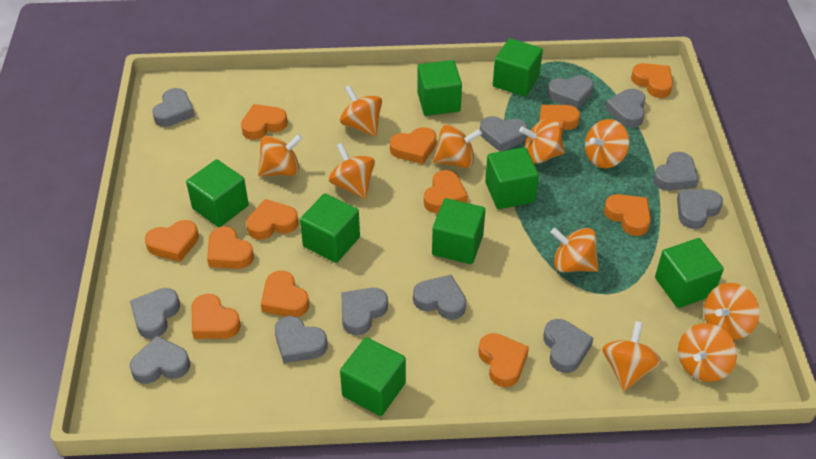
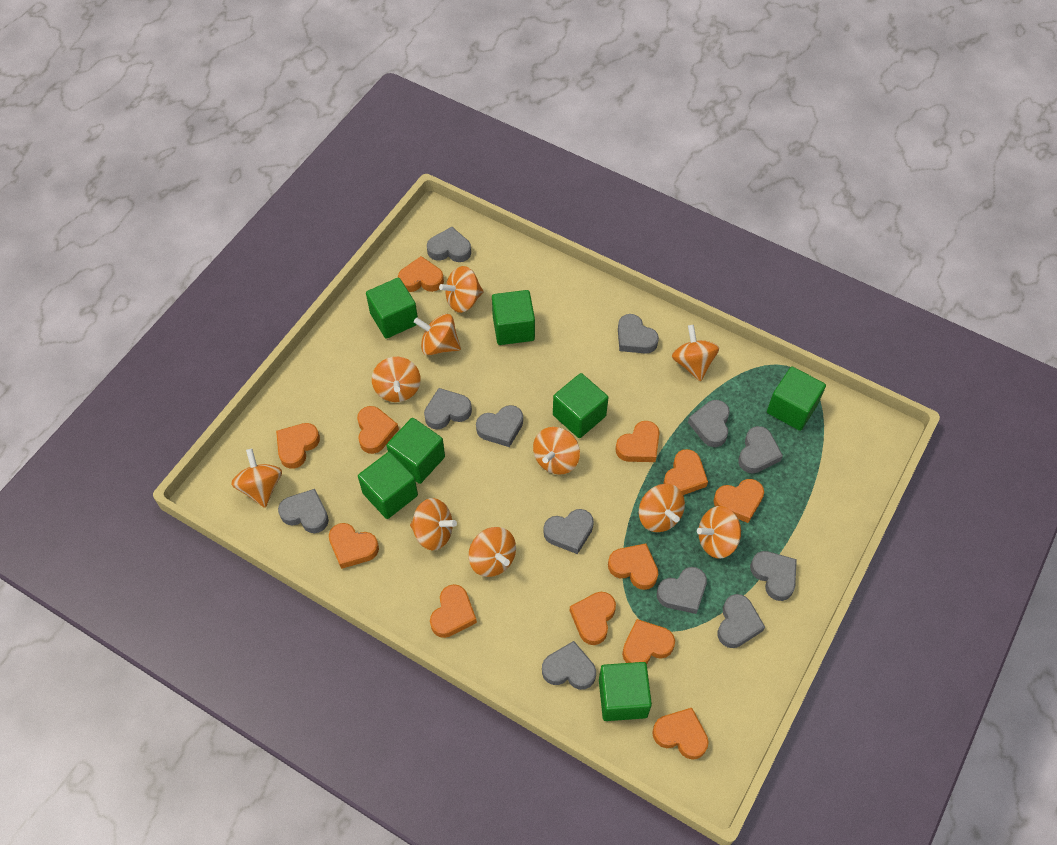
green cube: 8 -> 7

